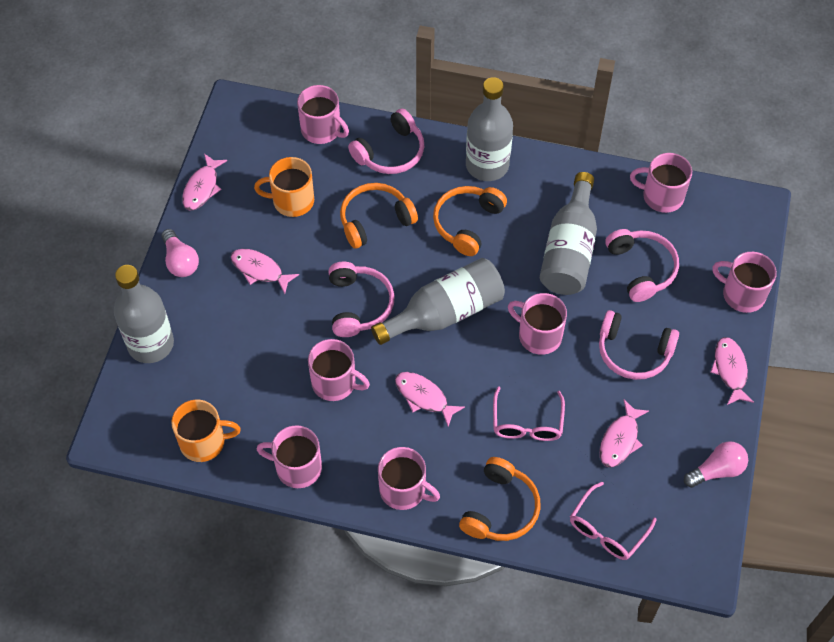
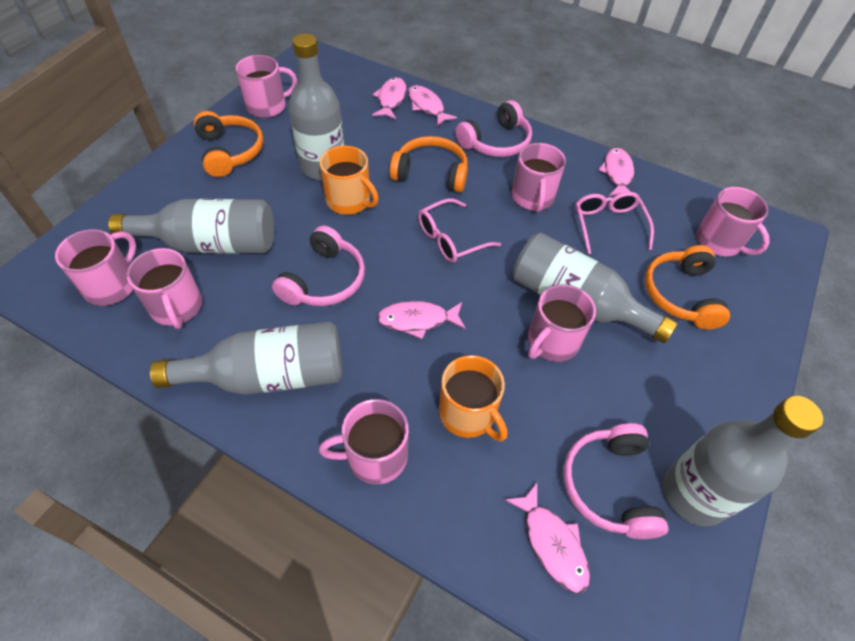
grey bottle: 4 -> 5
pink headphones: 4 -> 3
pink light bulb: 2 -> 0

